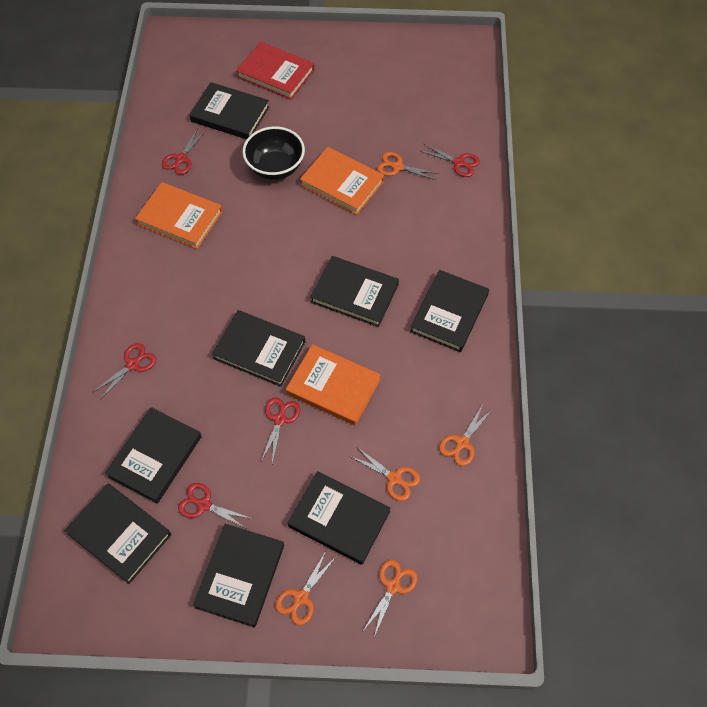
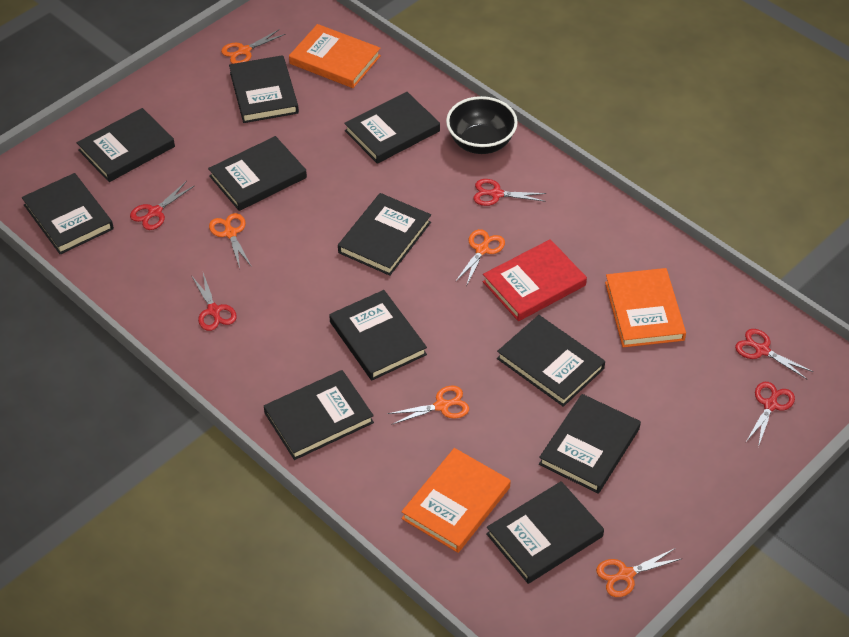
black book: 8 -> 11

